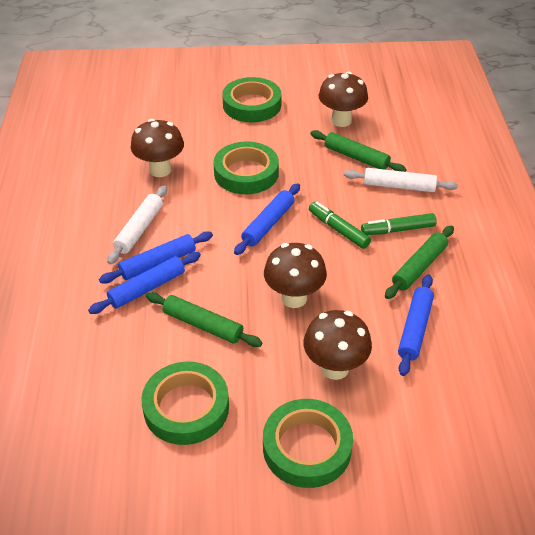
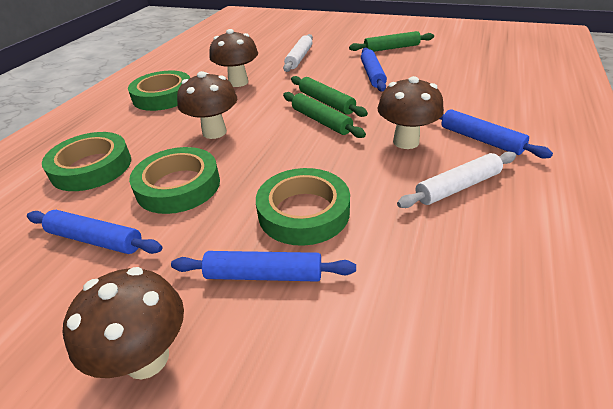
green marker: 2 -> 0

